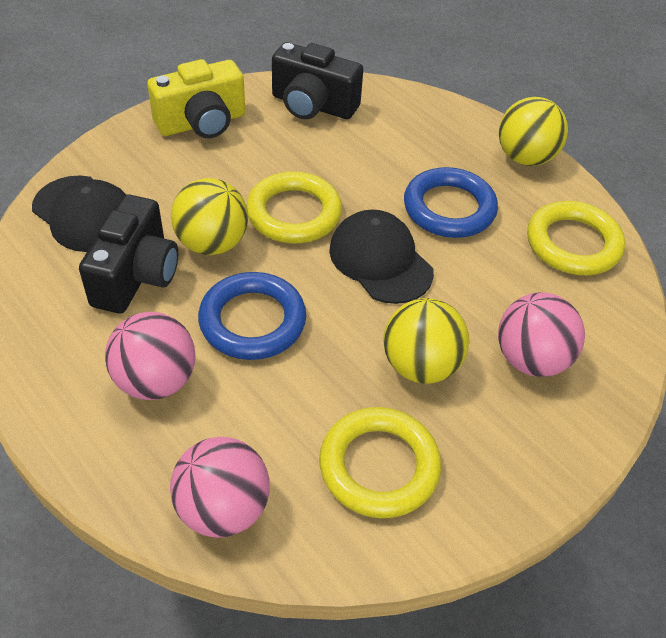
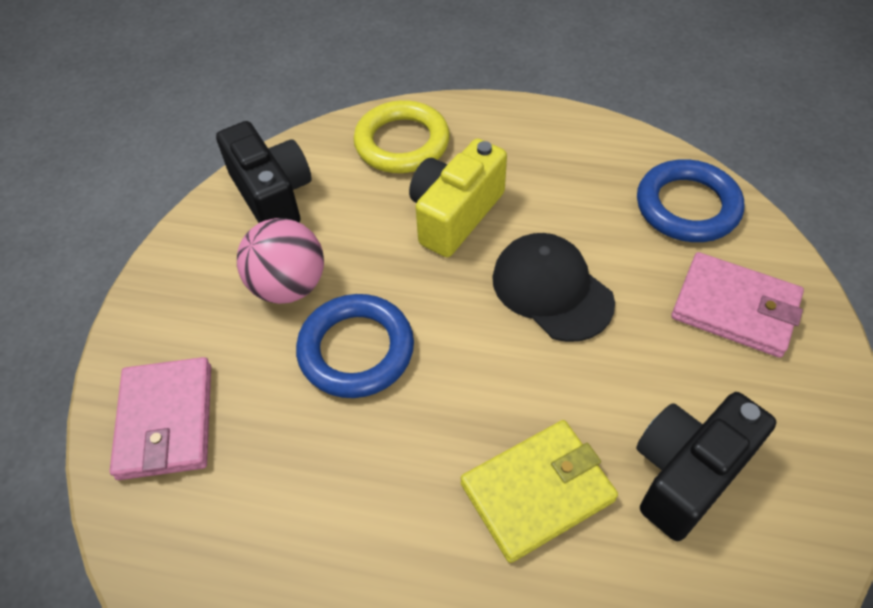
black cap: 2 -> 1
pink ball: 3 -> 1
pink wallet: 0 -> 2
yellow ball: 3 -> 0
yellow ring: 3 -> 1
yellow wallet: 0 -> 1

